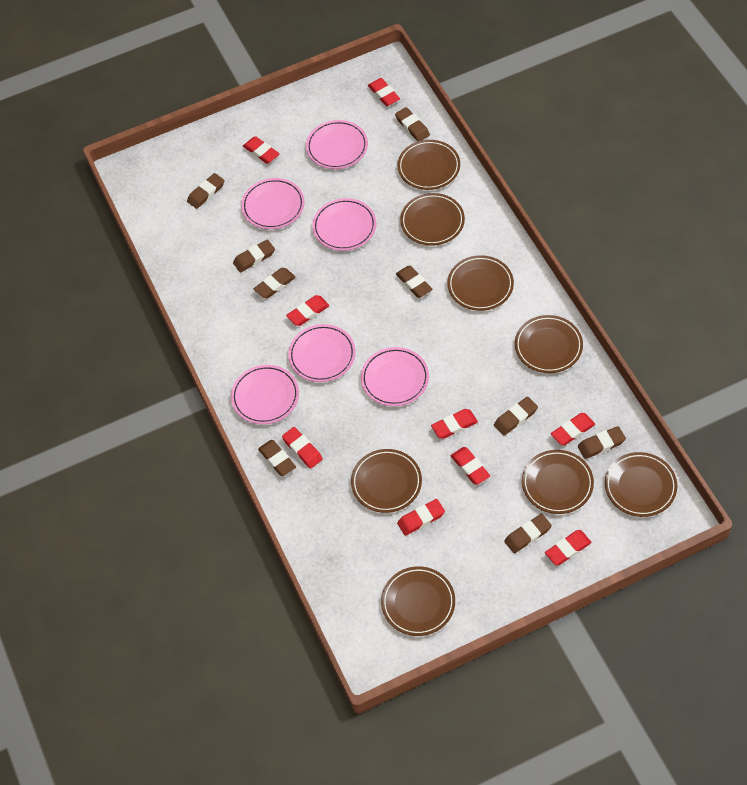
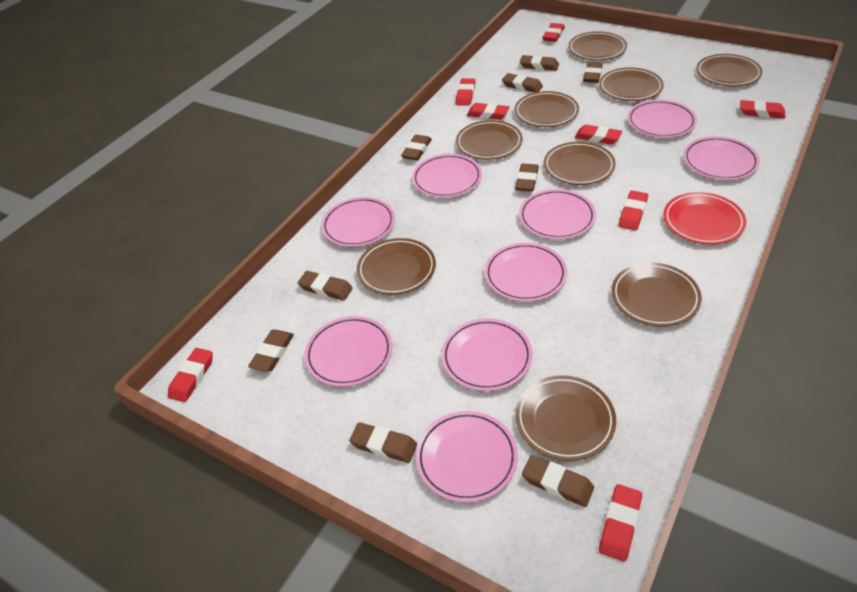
brown plate: 8 -> 9
pink plate: 6 -> 9
red eraser: 9 -> 8
red plate: 0 -> 1

